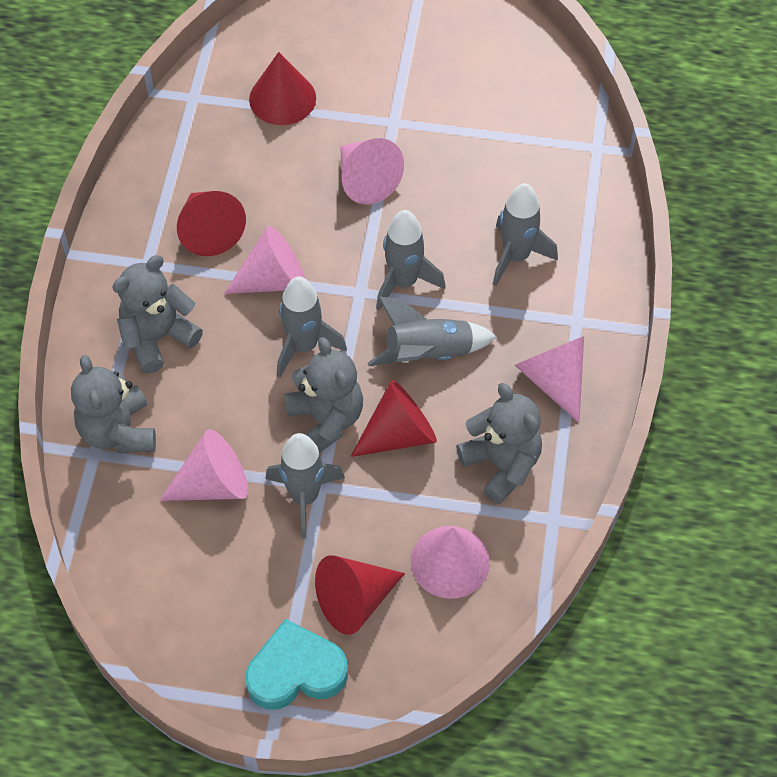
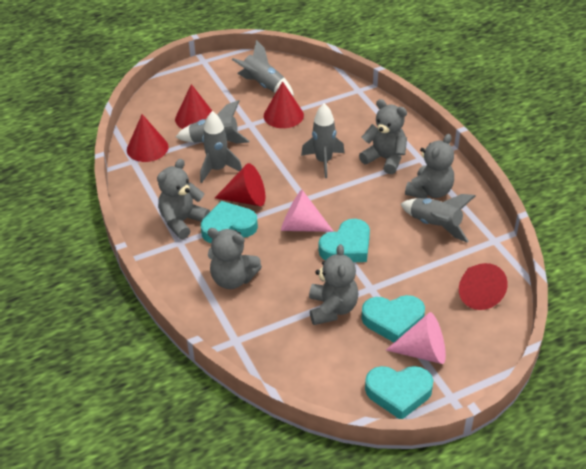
grey teddy bear: 4 -> 5
pink cone: 5 -> 2
red cone: 4 -> 5
turquoise heart: 1 -> 4

